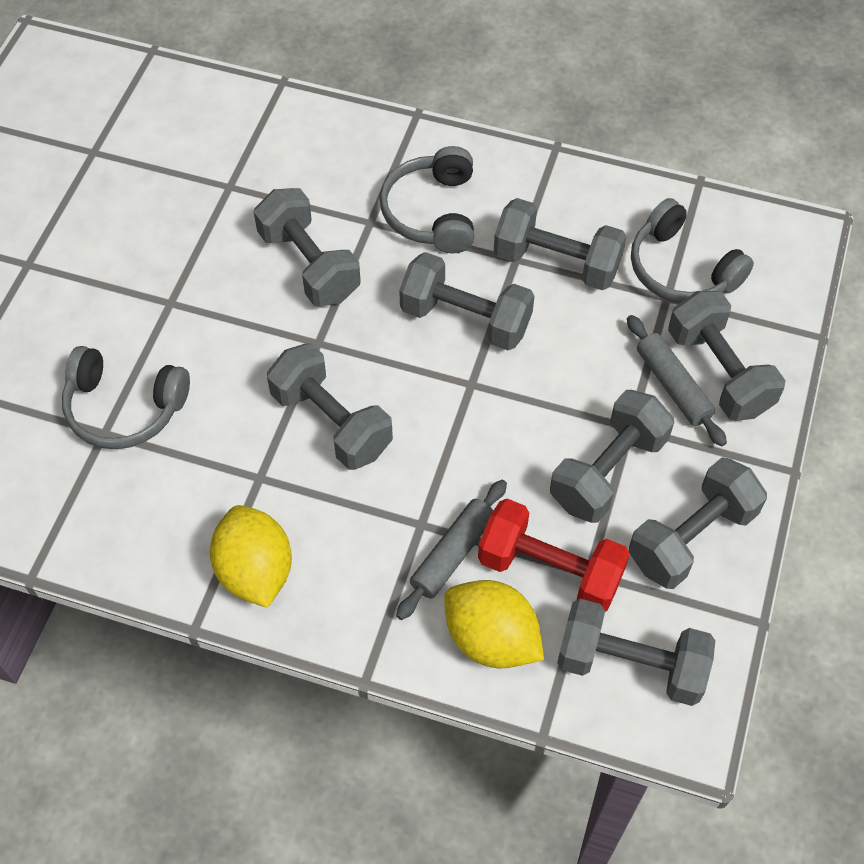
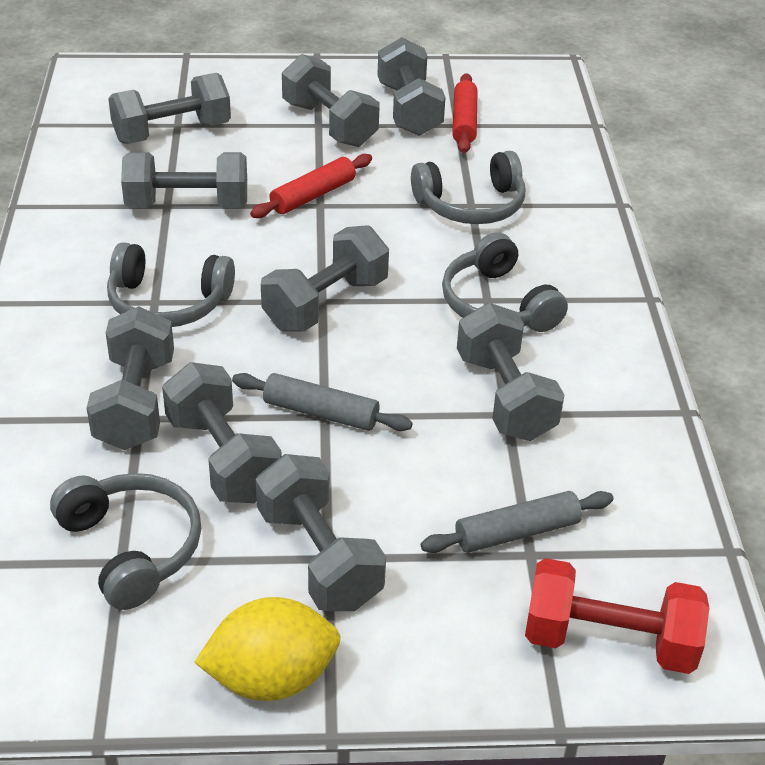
grey dumbbell: 8 -> 9
grey headphones: 3 -> 4
red rolling pin: 0 -> 2
yellow lemon: 2 -> 1

